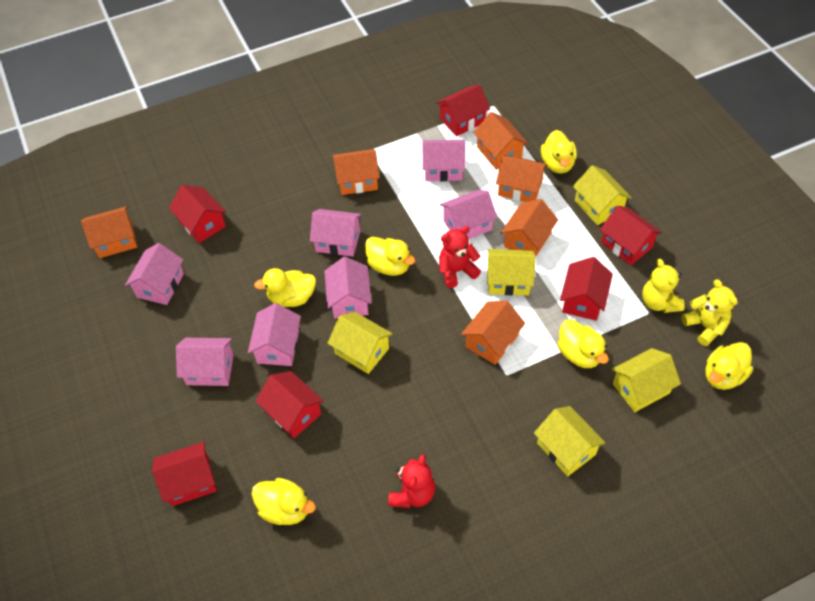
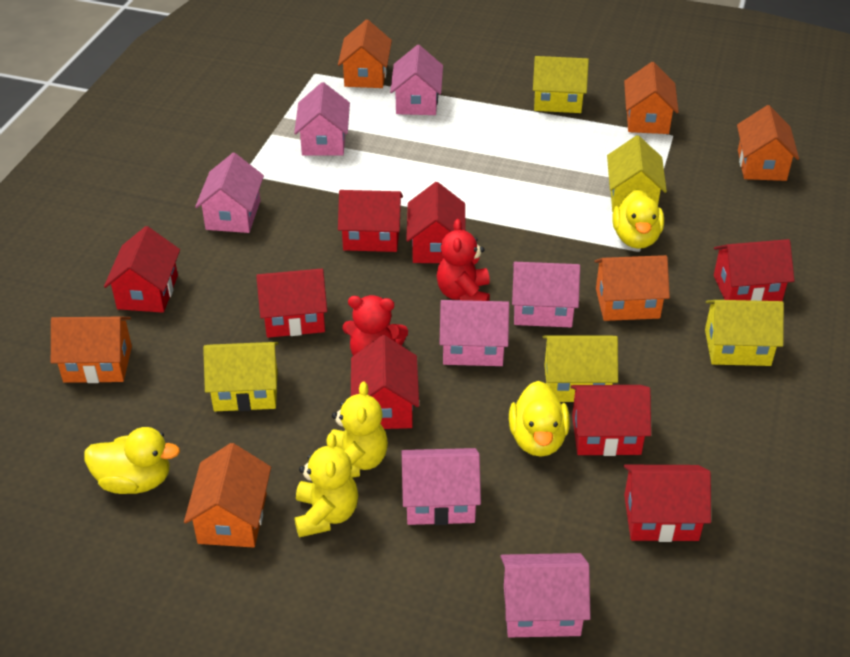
red house: 6 -> 8
yellow duck: 6 -> 3

